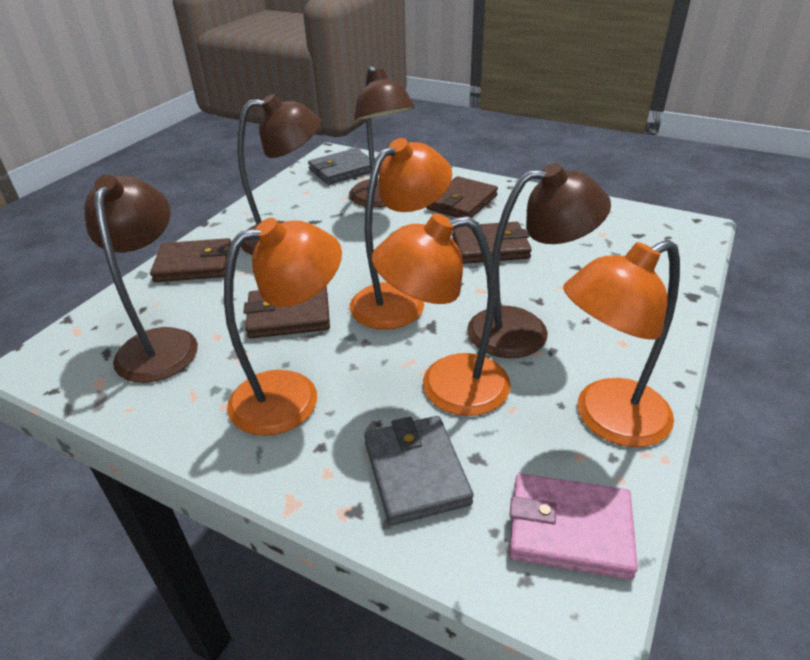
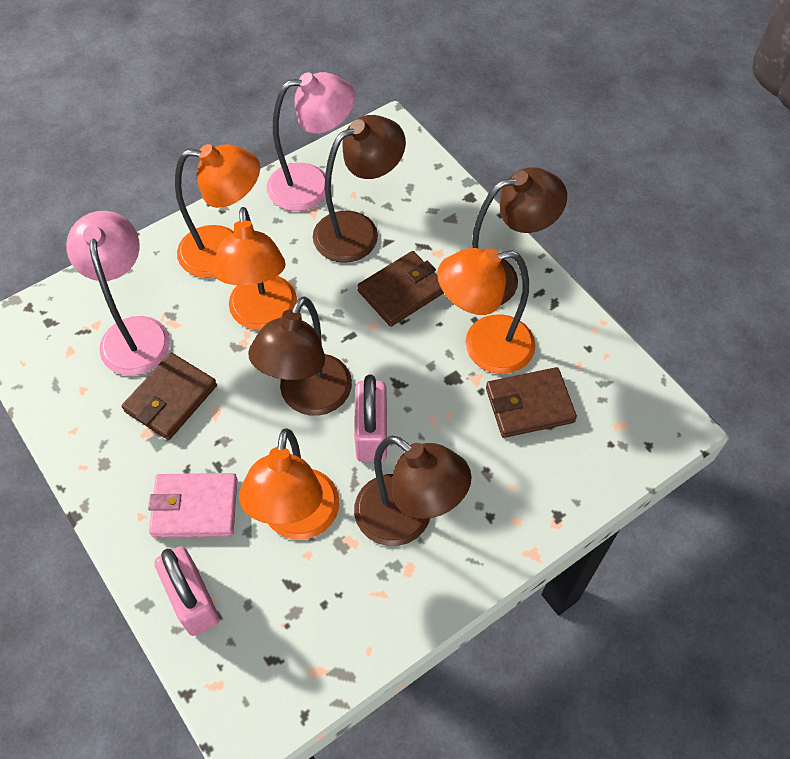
brown wallet: 4 -> 3
grey wallet: 2 -> 0
pink lamp: 0 -> 2
pink padlock: 0 -> 2

